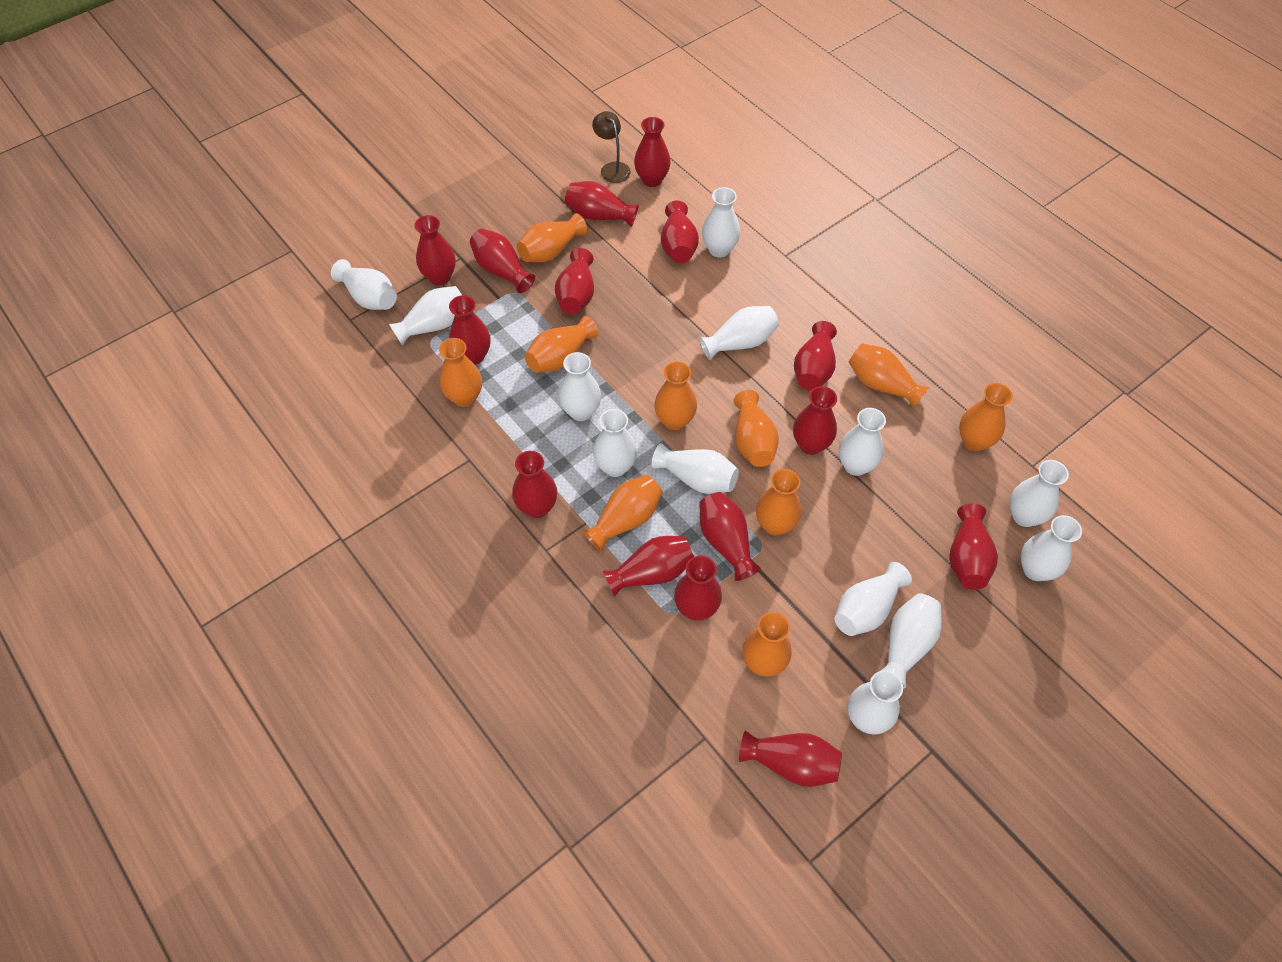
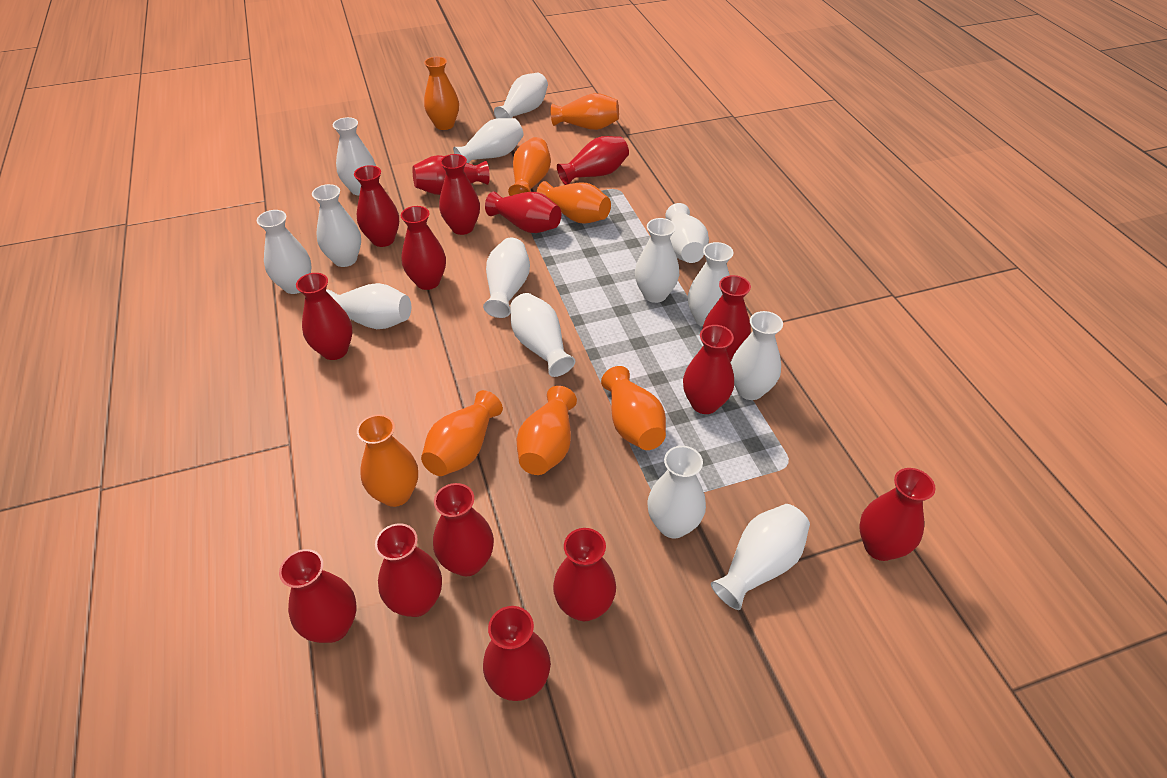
brown lamp: 1 -> 0
orange vase: 10 -> 8
white vase: 13 -> 14

